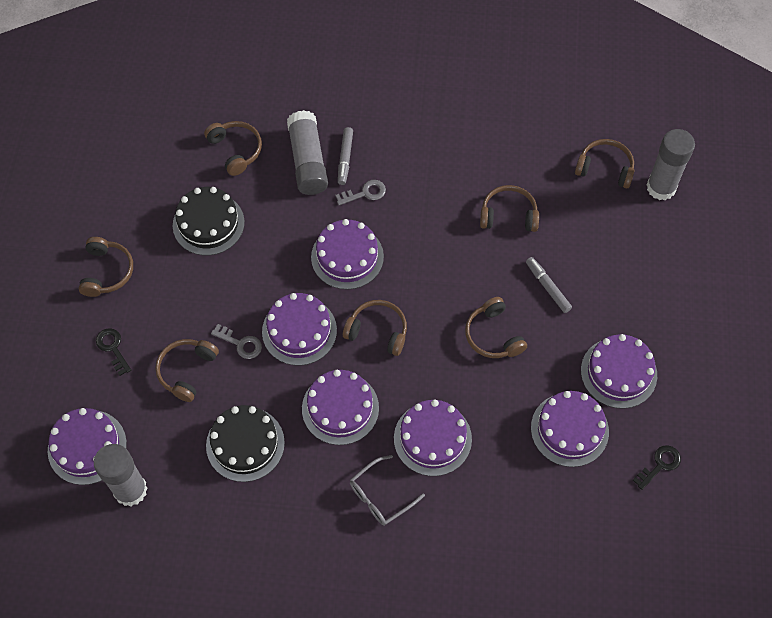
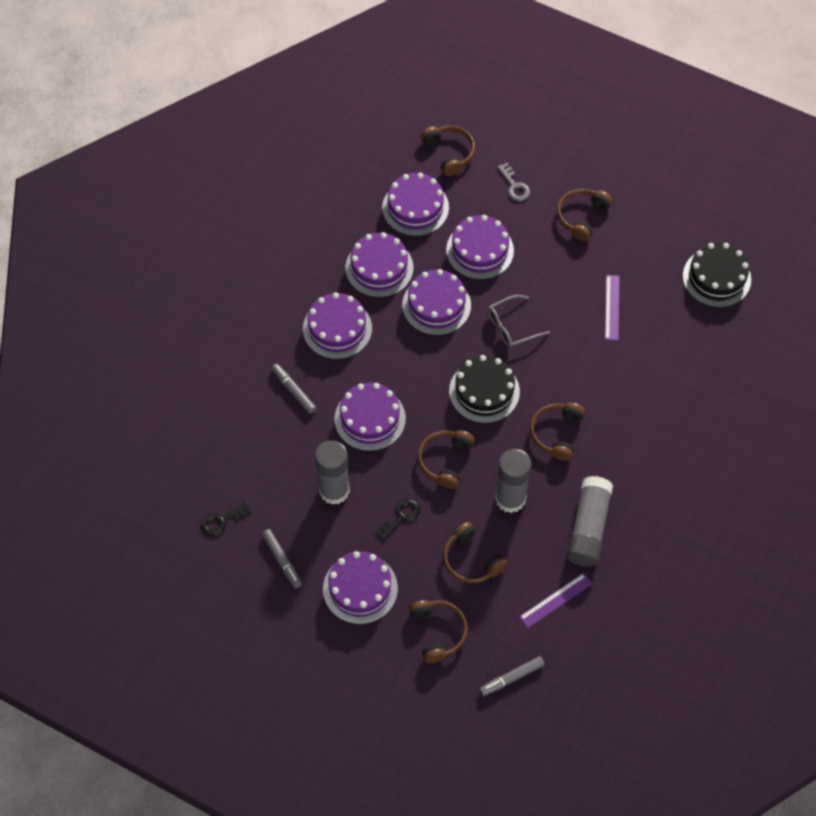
brown headphones: 7 -> 6
grey key: 2 -> 1
grey marker: 2 -> 3
purple ruler: 0 -> 2

